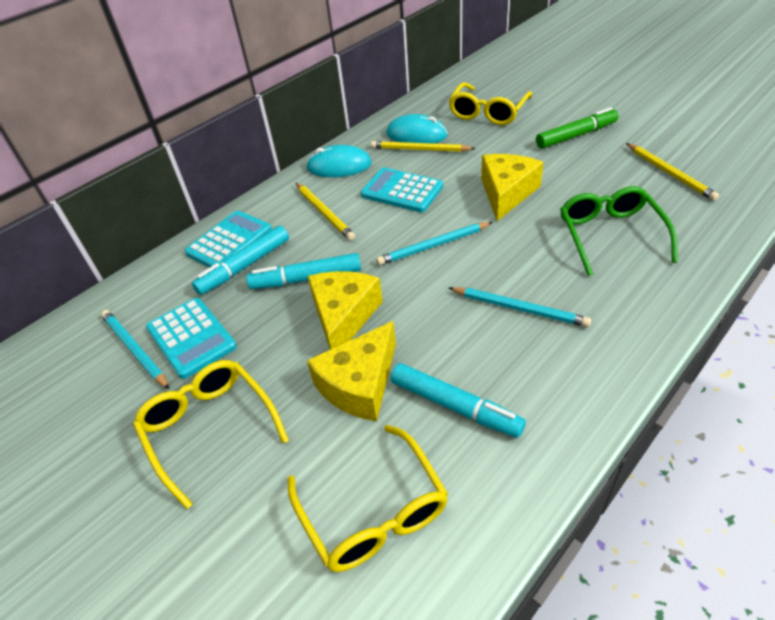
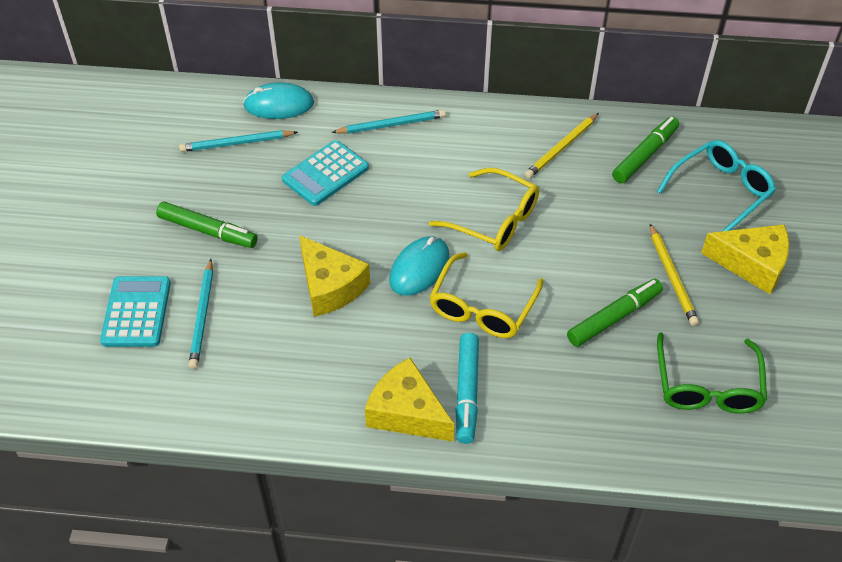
green marker: 1 -> 3
turquoise calculator: 3 -> 2
turquoise glasses: 0 -> 1
turquoise marker: 3 -> 1
yellow glasses: 3 -> 2
yellow pencil: 3 -> 2

